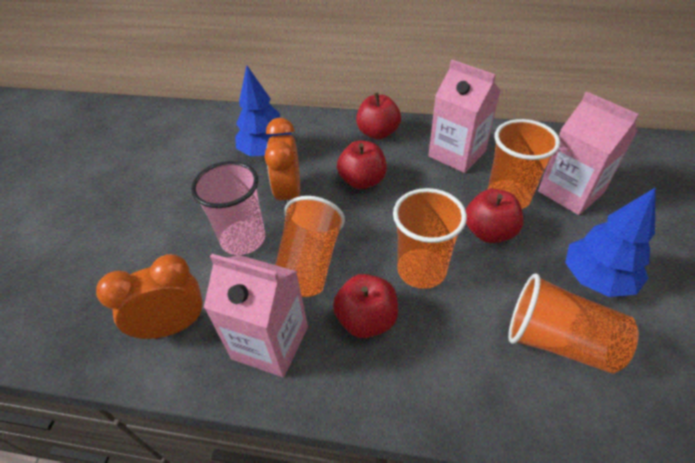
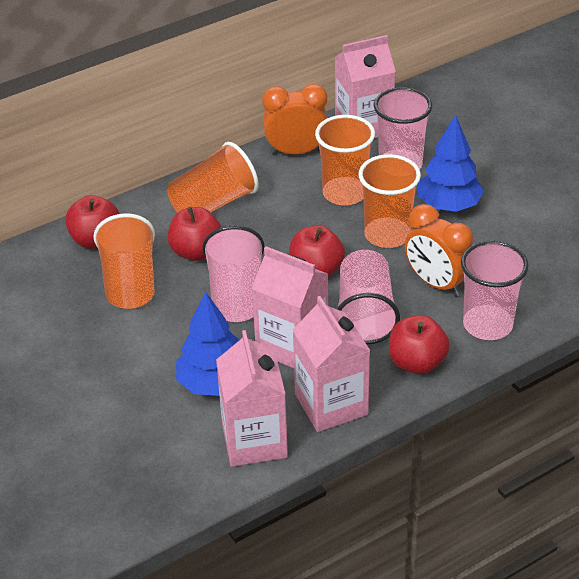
pink carton: 3 -> 4
pink cup: 1 -> 4

